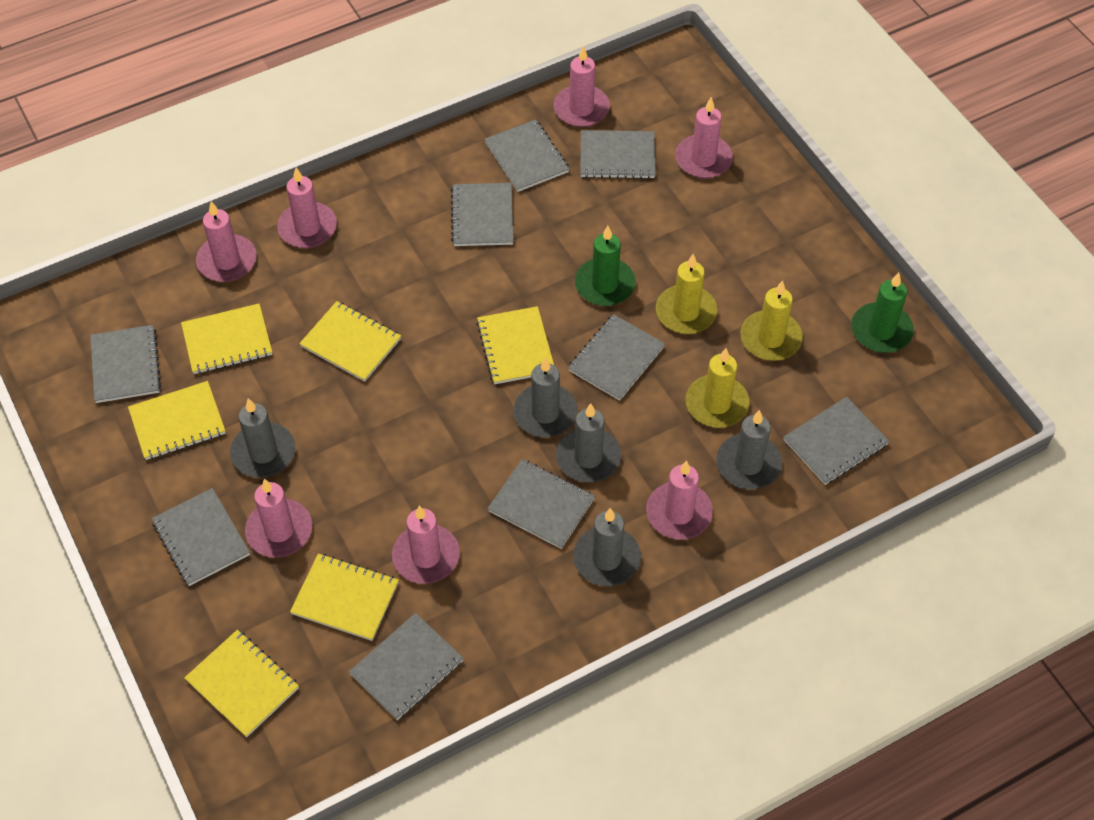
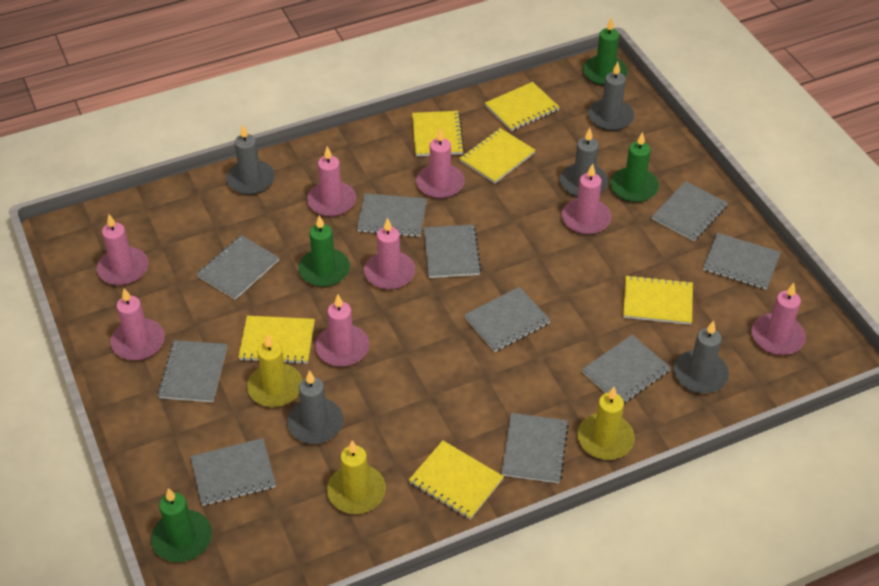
green candle: 2 -> 4
grey notebook: 9 -> 10
pink candle: 7 -> 8

